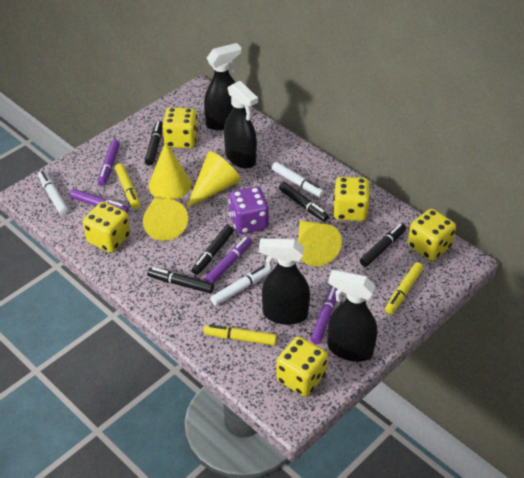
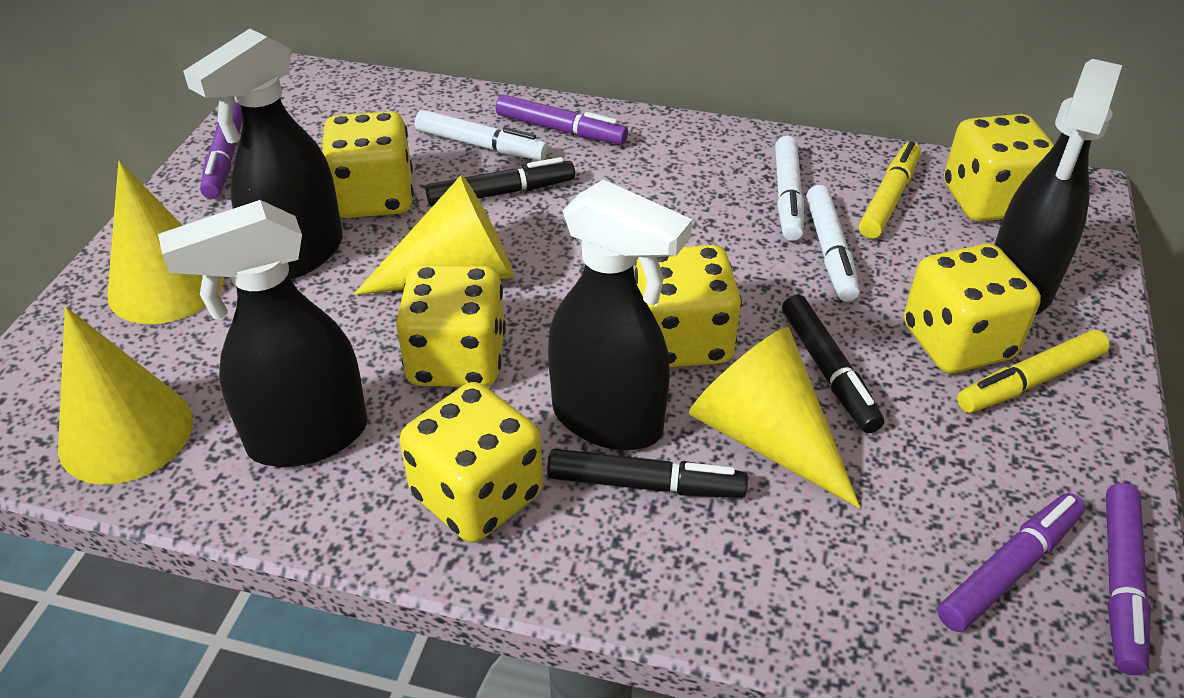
black marker: 5 -> 3
purple dice: 1 -> 0
yellow dice: 5 -> 6
yellow marker: 3 -> 2

